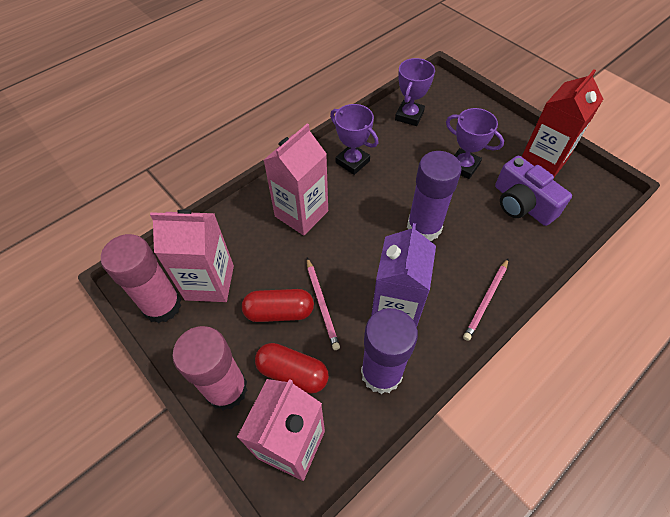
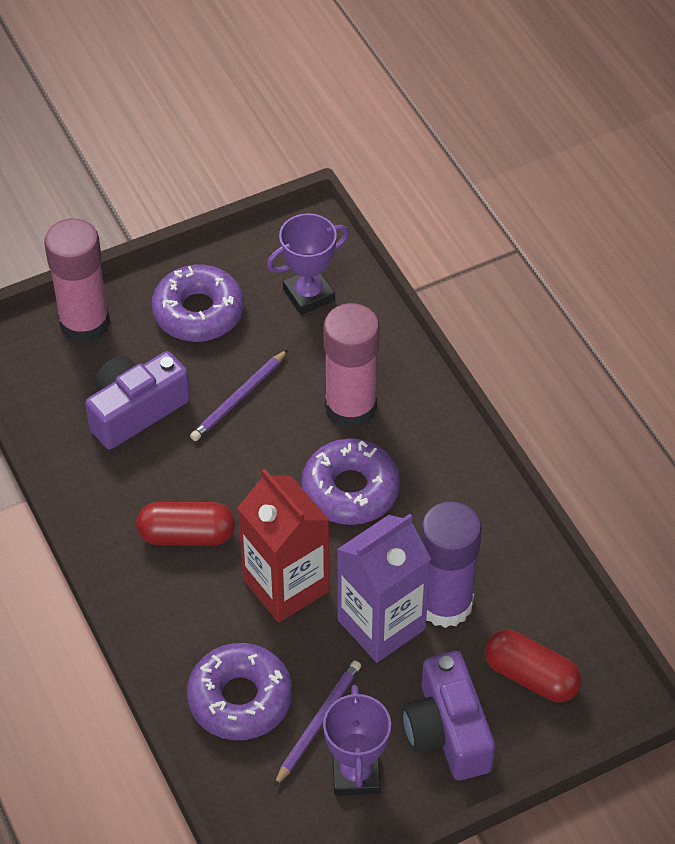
pink carton: 3 -> 0
pink pencil: 2 -> 0
purple camera: 1 -> 2
purple donut: 0 -> 3
purple glue stick: 2 -> 1
purple pencil: 0 -> 2
purple trophy: 3 -> 2

